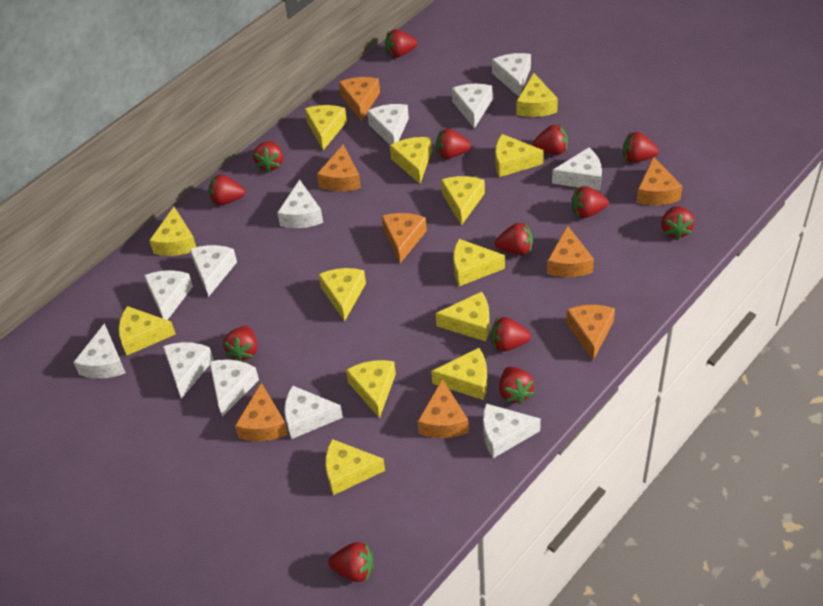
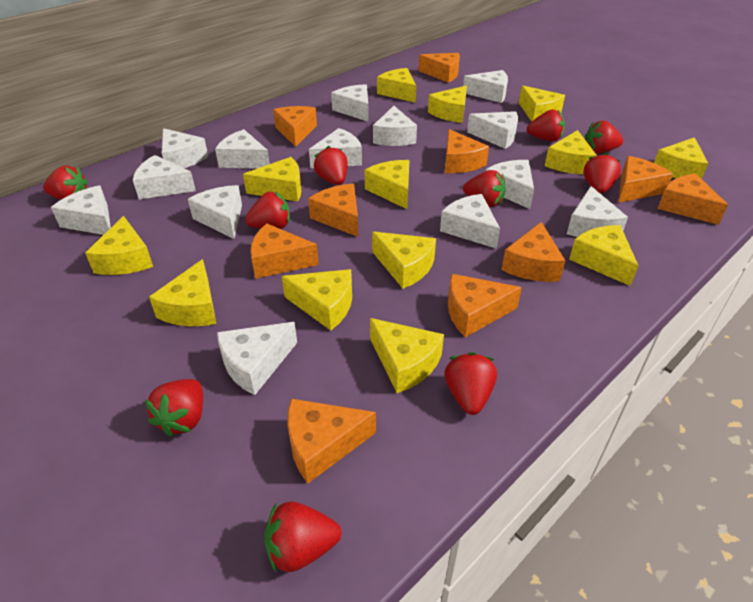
orange cheese: 8 -> 10
red strawberry: 13 -> 10
white cheese: 12 -> 14

